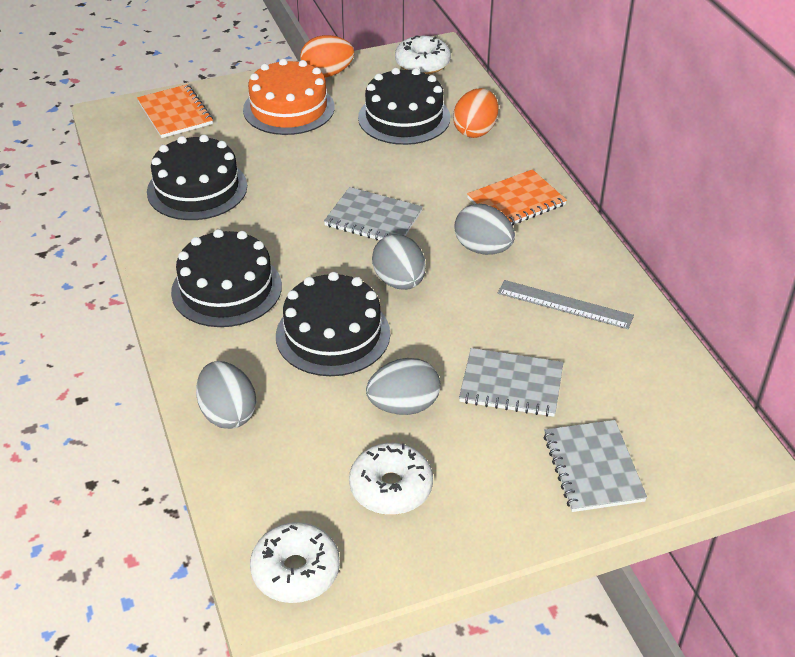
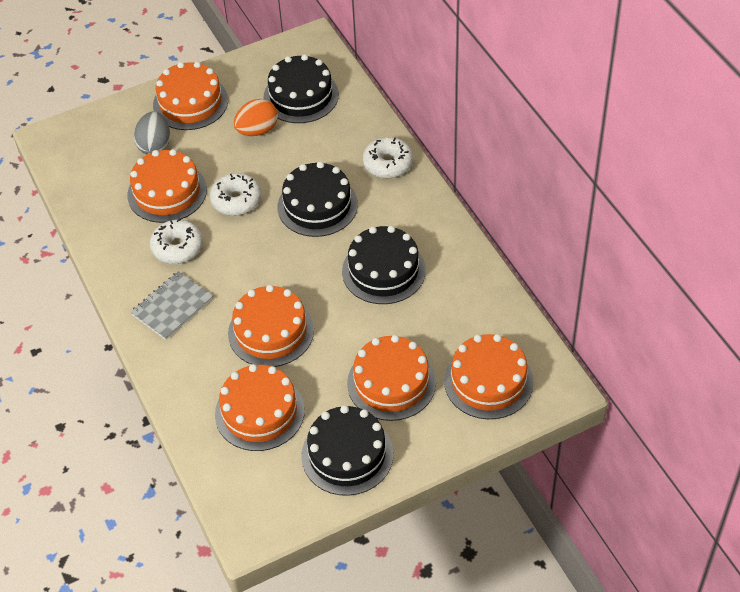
grey egg: 4 -> 1
grey notebook: 3 -> 1
grey ruler: 1 -> 0
orange cake: 1 -> 6
orange egg: 2 -> 1
orange notebook: 2 -> 0

